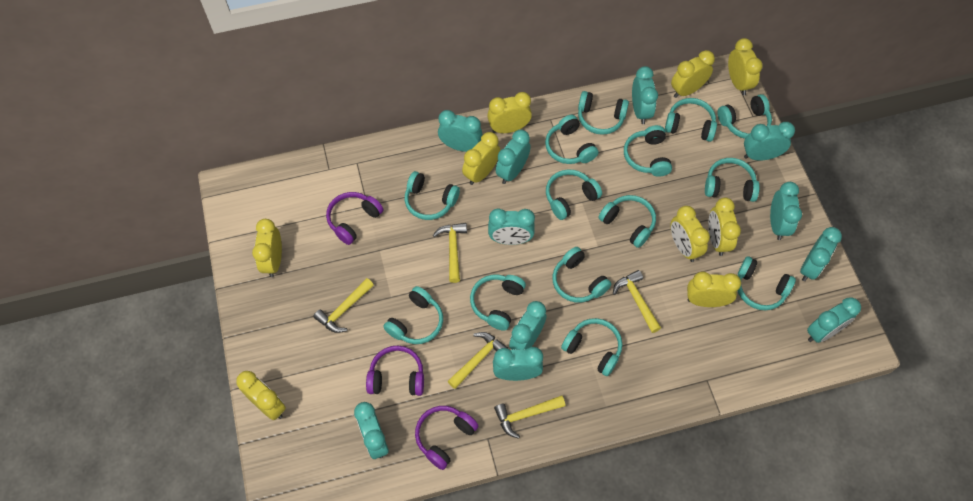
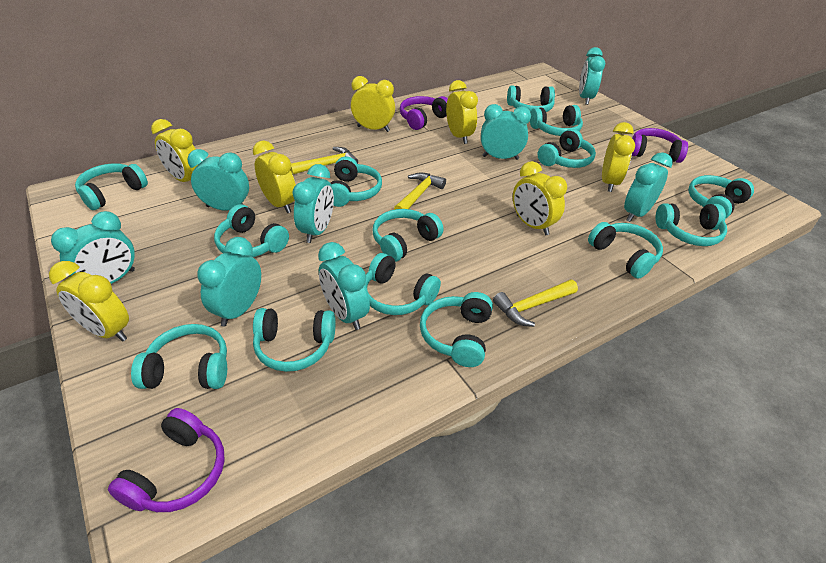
turquoise clock: 11 -> 8
yellow clock: 9 -> 7
yellow hammer: 5 -> 3

